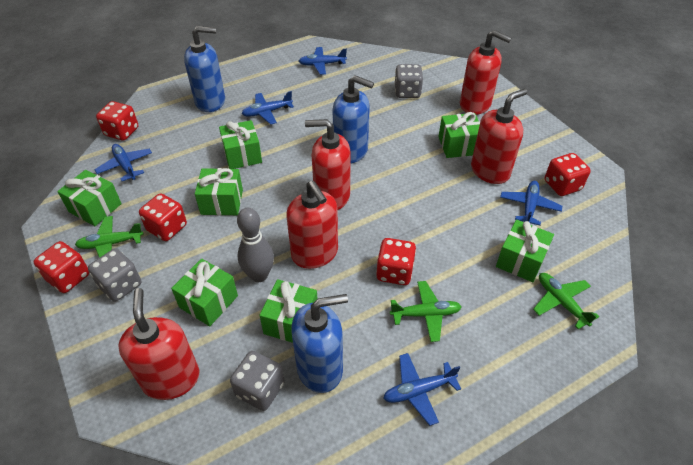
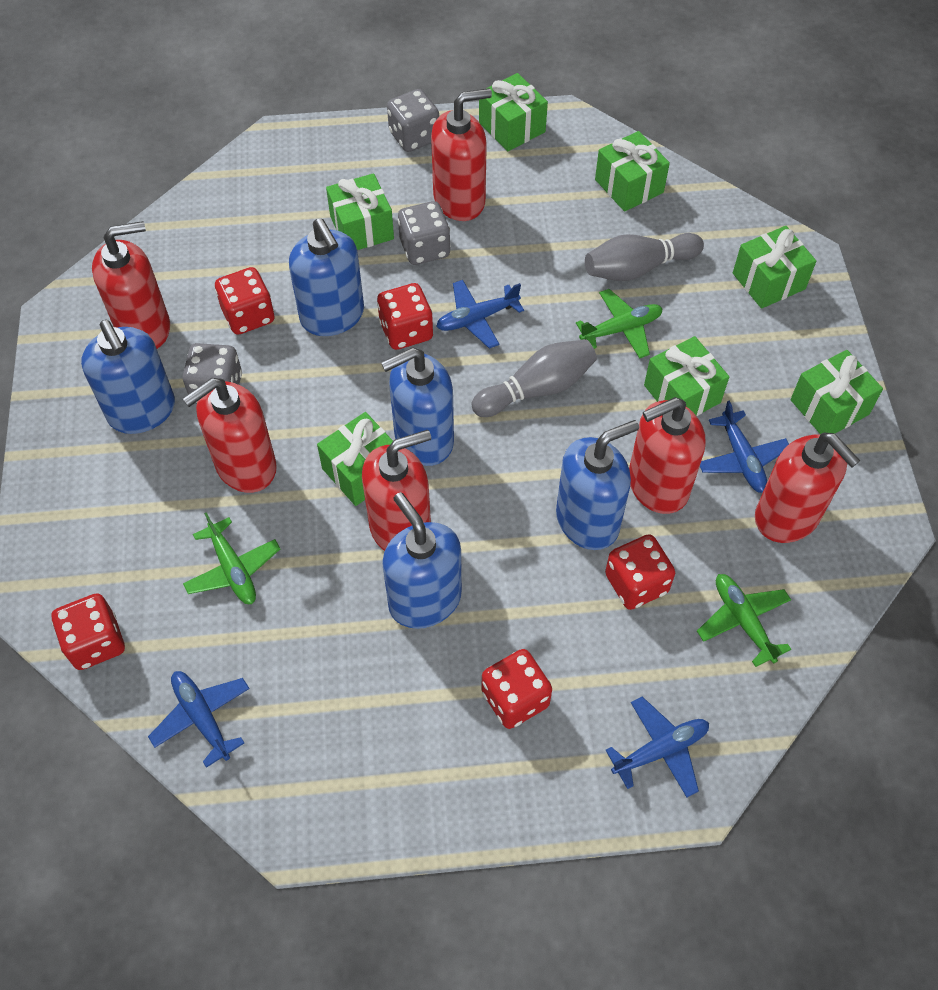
blue plane: 5 -> 4
blue soap dispenser: 3 -> 5
grey bowling pin: 1 -> 2
red soap dispenser: 5 -> 6

